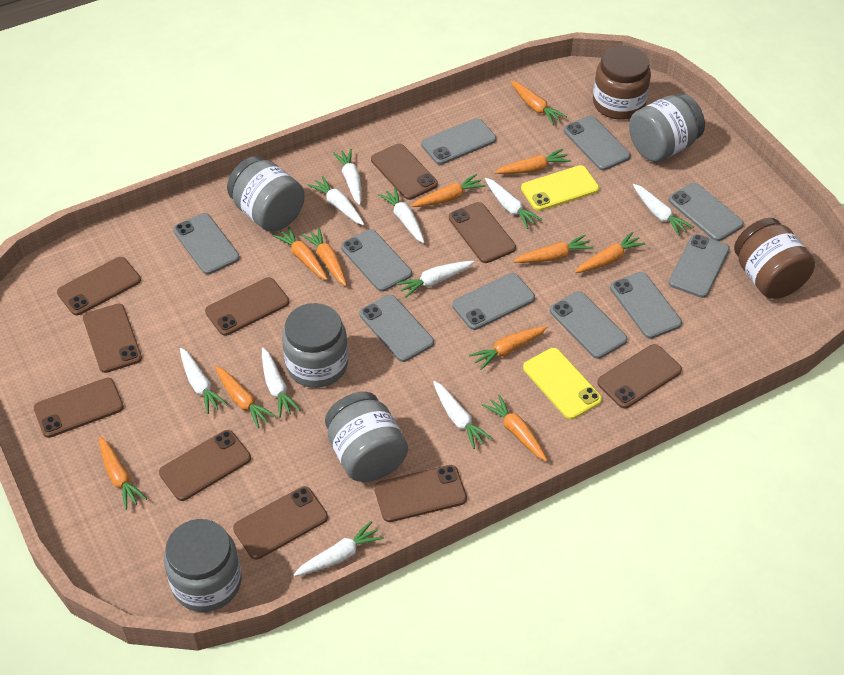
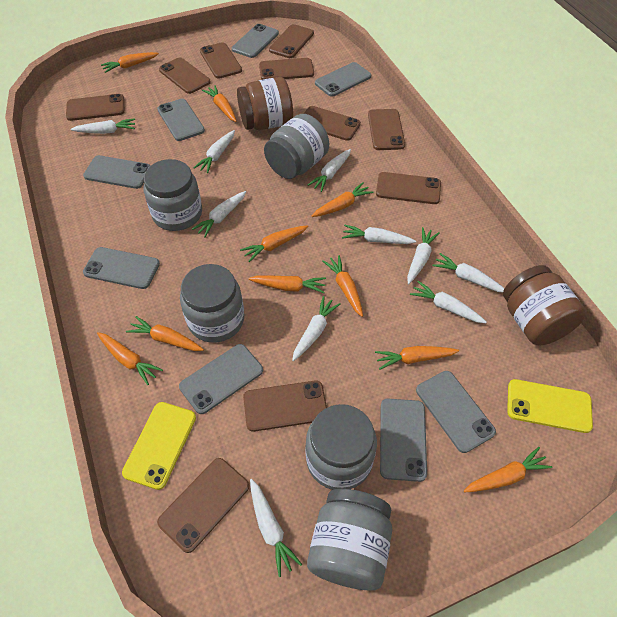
grey phone: 10 -> 8
orange carrot: 11 -> 10

